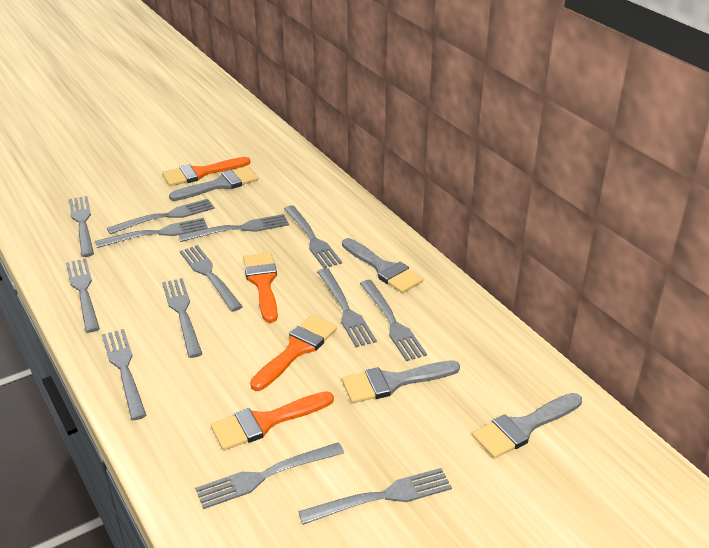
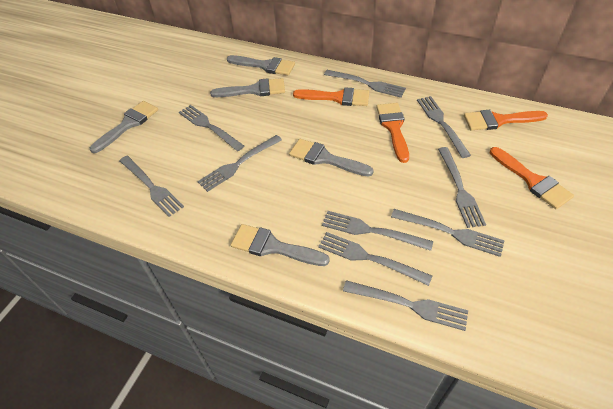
grey brush: 4 -> 5
grey fork: 13 -> 10

